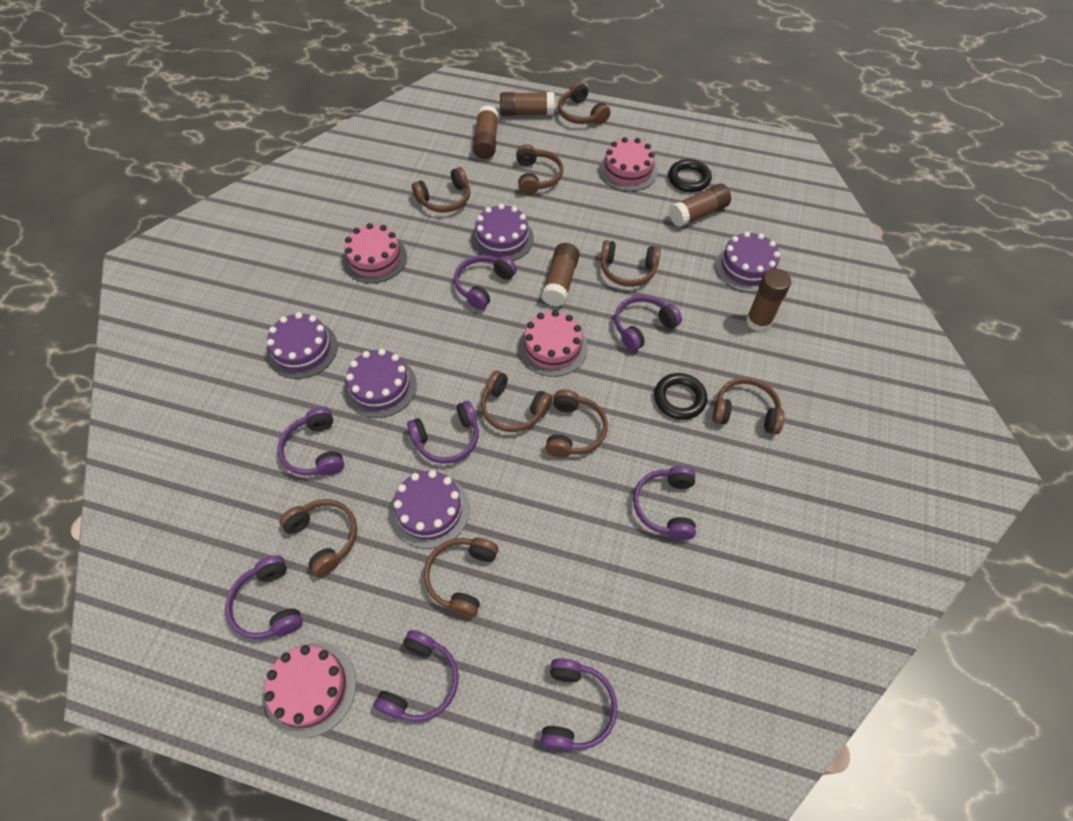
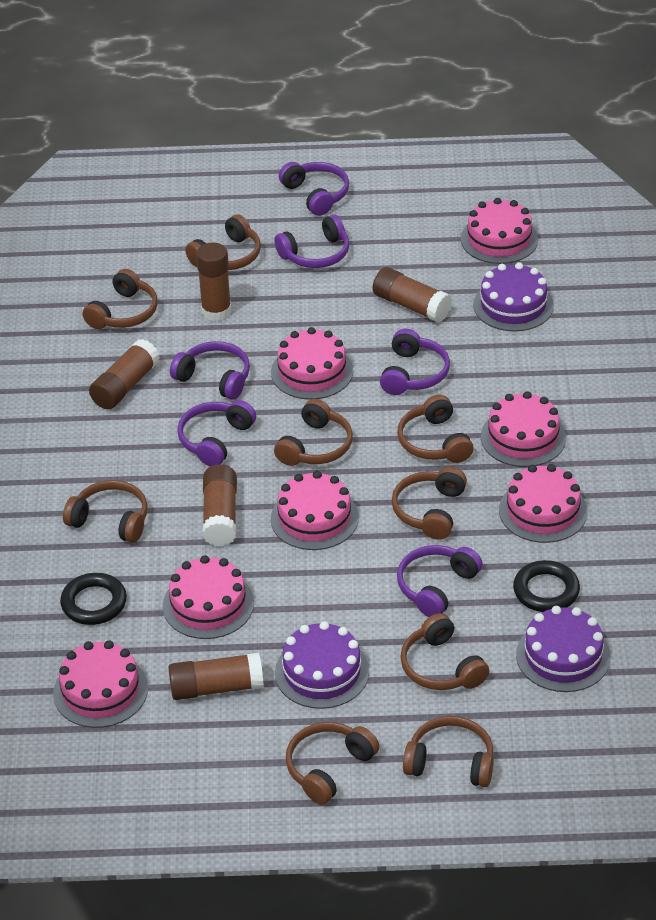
pink cake: 4 -> 7
purple cake: 5 -> 3
purple headphones: 8 -> 6

